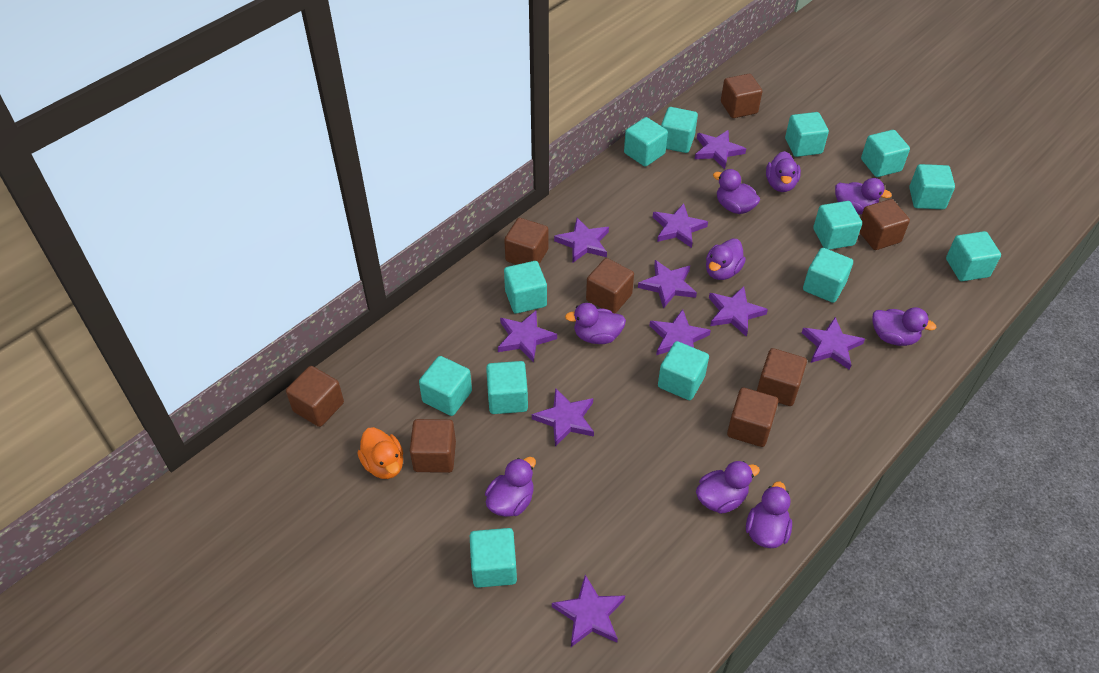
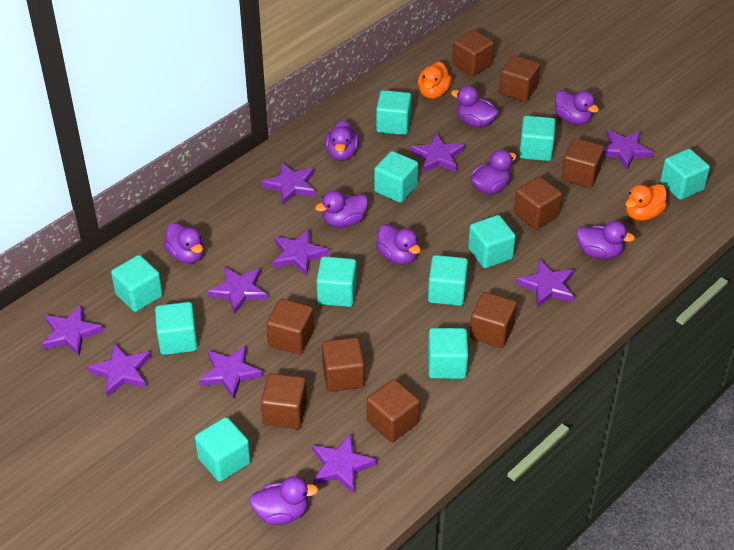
brown cube: 8 -> 9
orange duck: 1 -> 2
turquoise cube: 13 -> 11

